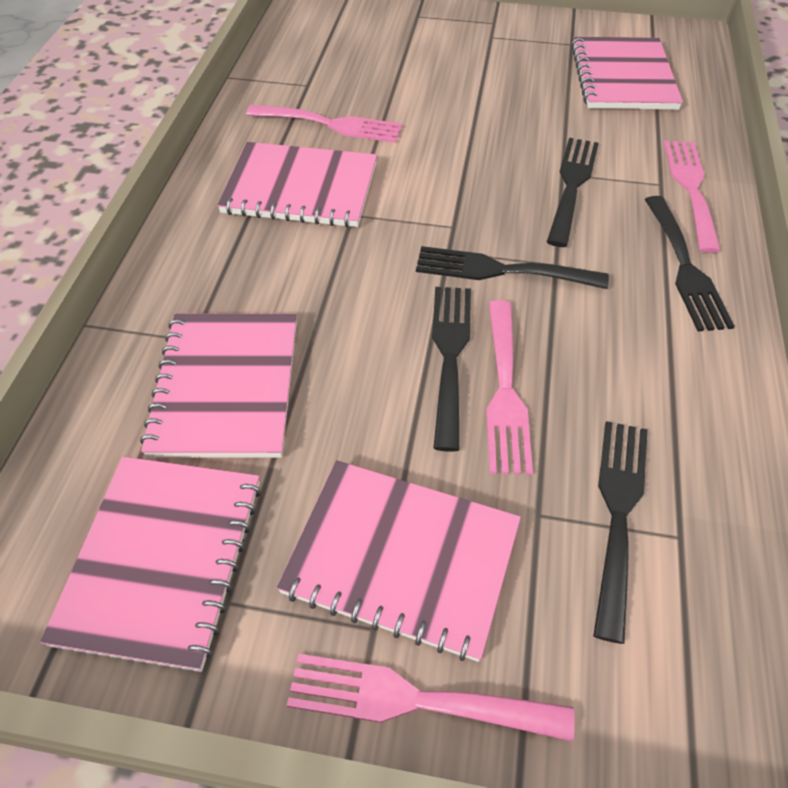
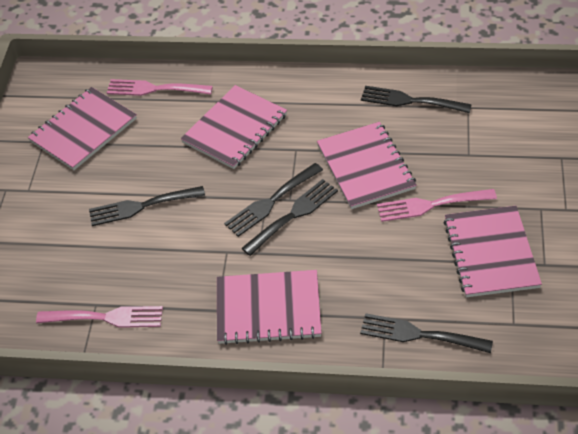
pink fork: 4 -> 3

